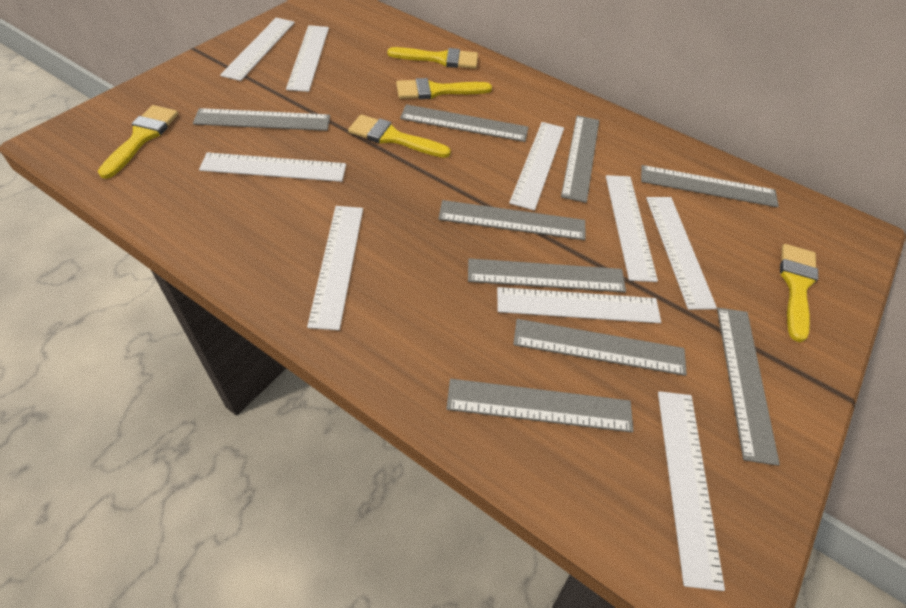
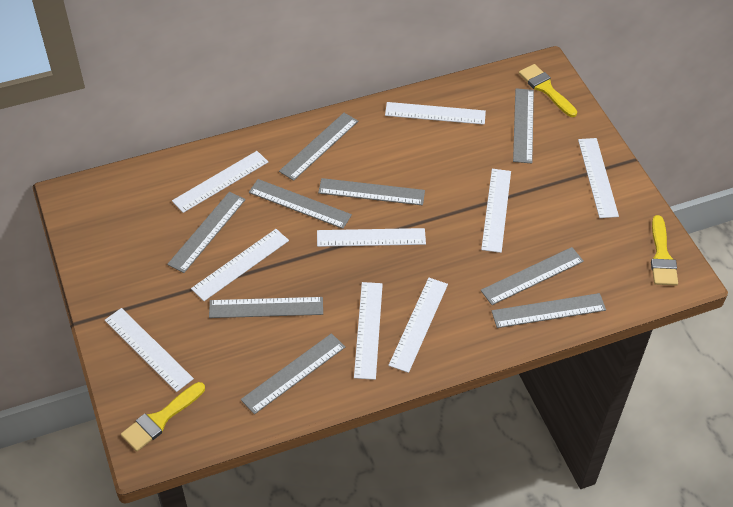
yellow brush: 5 -> 3

